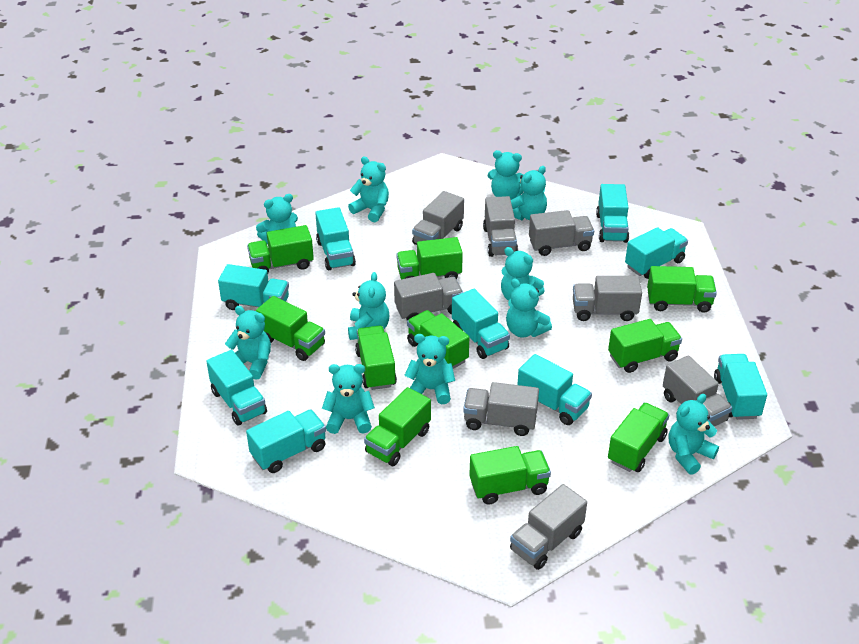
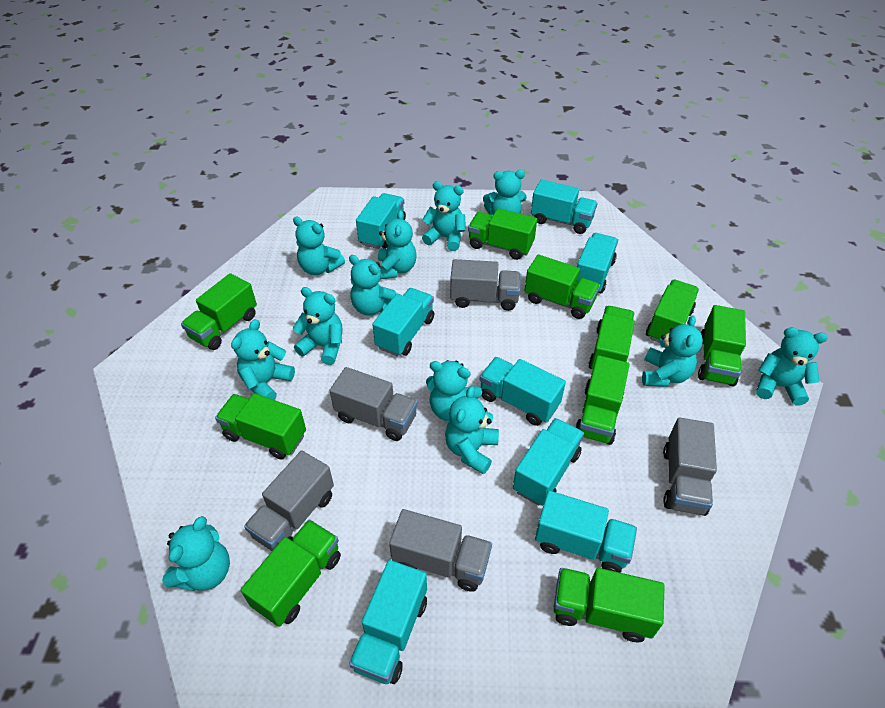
grey truck: 8 -> 5
turquoise teddy bear: 11 -> 12
turquoise truck: 9 -> 8

